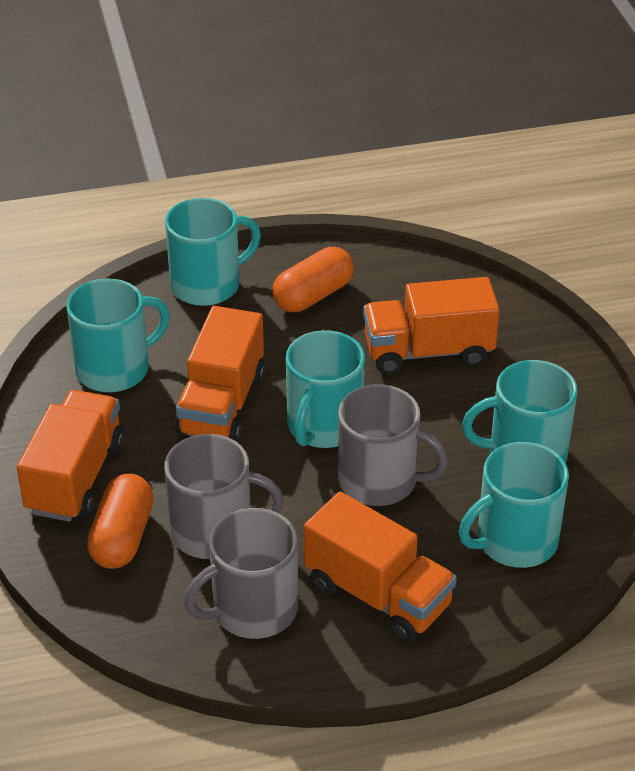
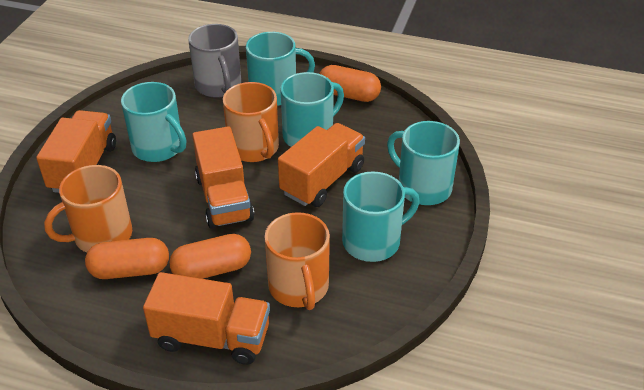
grey mug: 3 -> 1
orange capsule: 2 -> 3
orange mug: 0 -> 3

